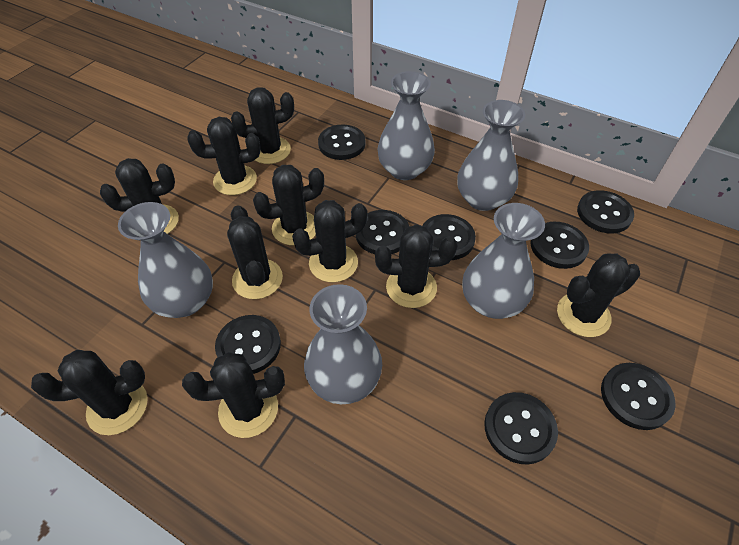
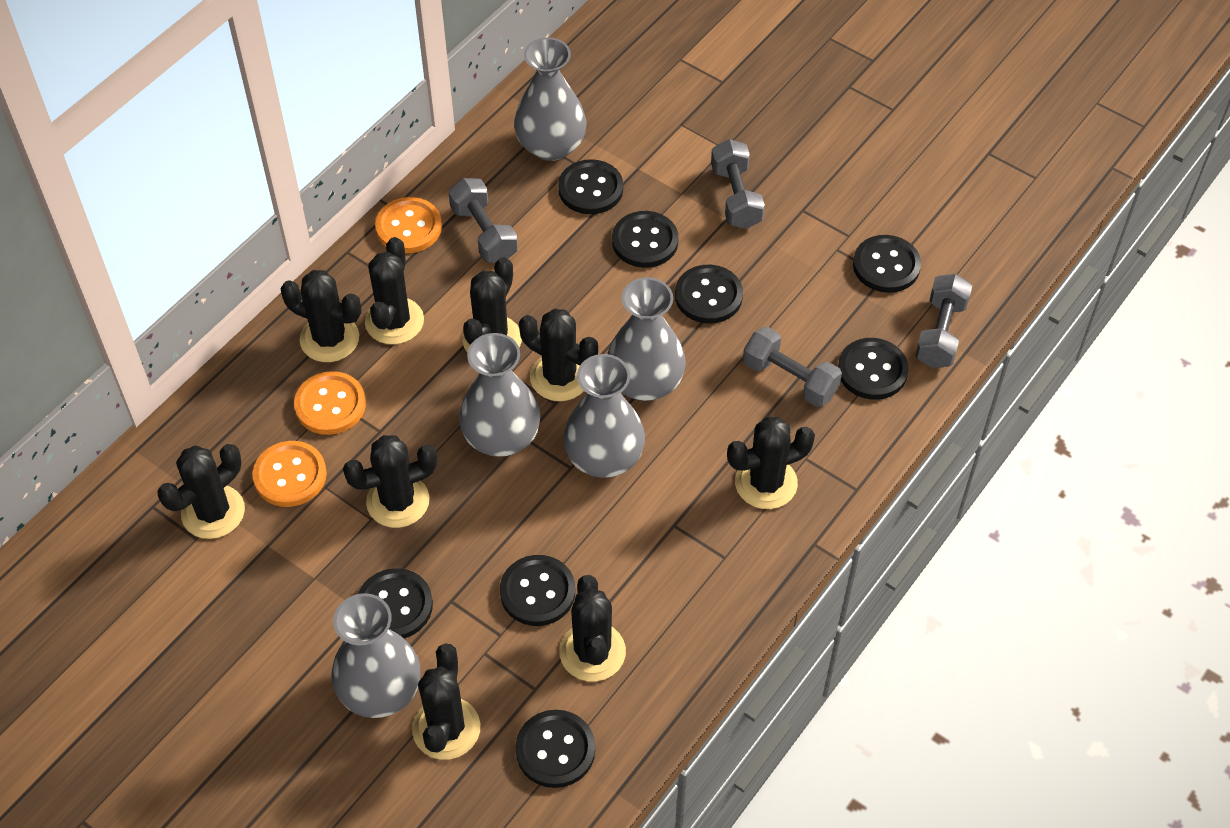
black cactus: 10 -> 9
grey dumbbell: 0 -> 4
orange button: 0 -> 3

